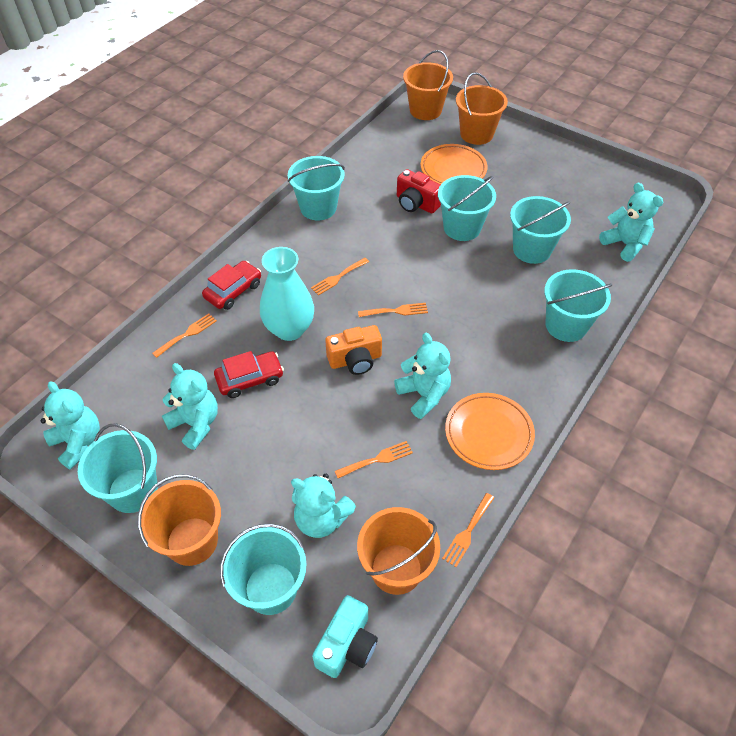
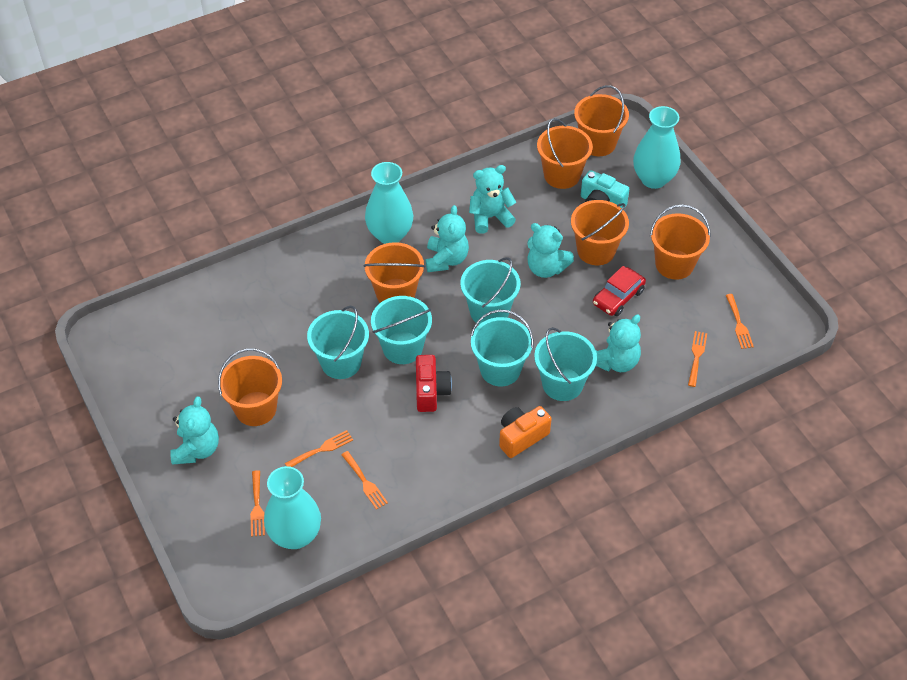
orange bucket: 4 -> 6
orange plate: 2 -> 0
red car: 2 -> 1
turquoise bucket: 6 -> 5
turquoise vase: 1 -> 3

